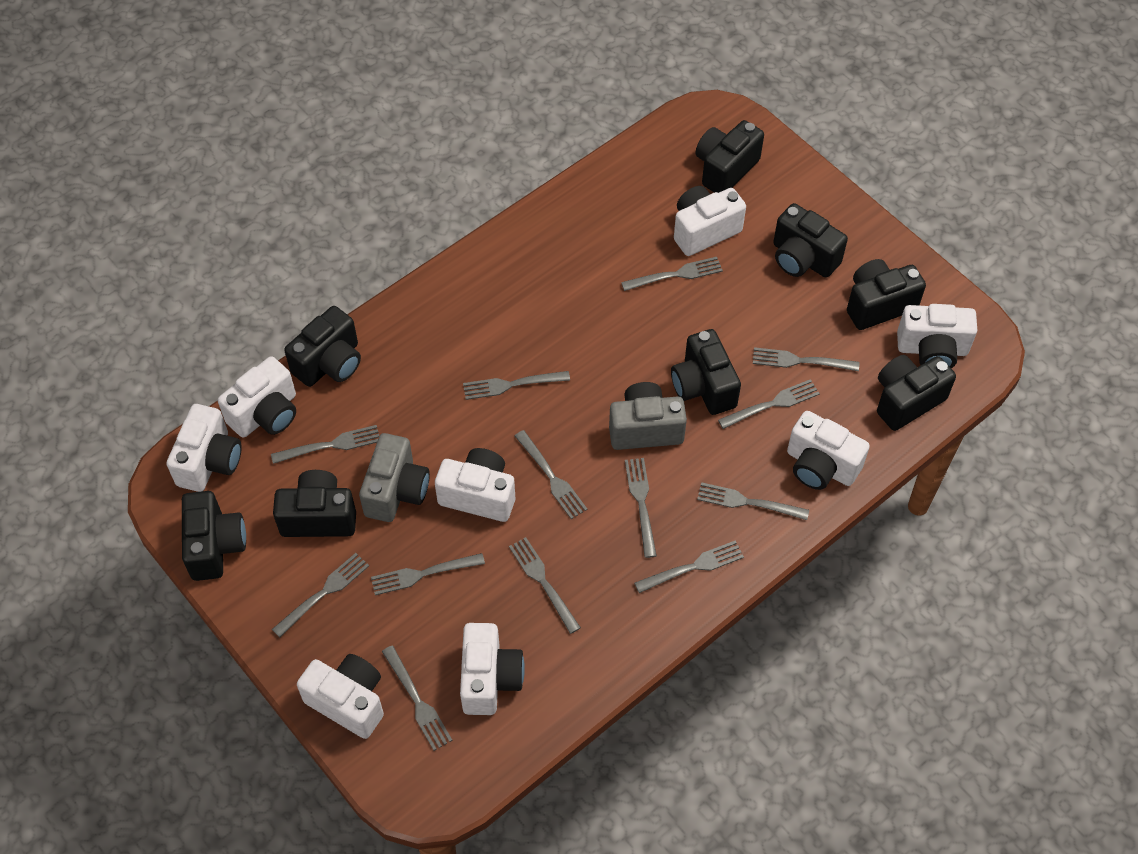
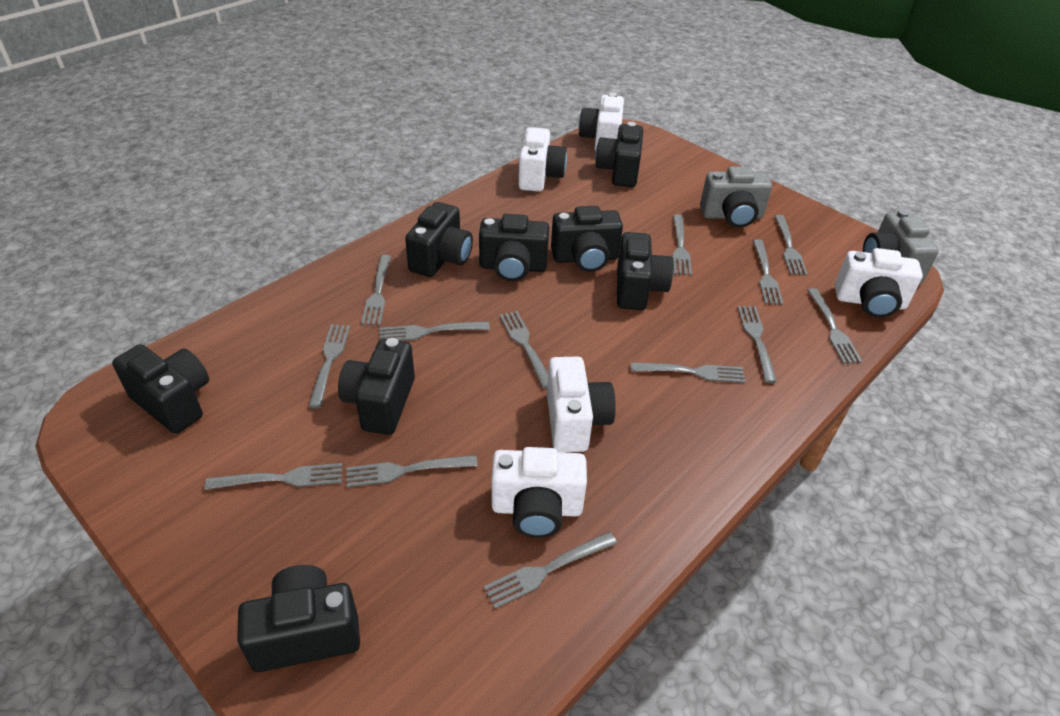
white camera: 8 -> 5

